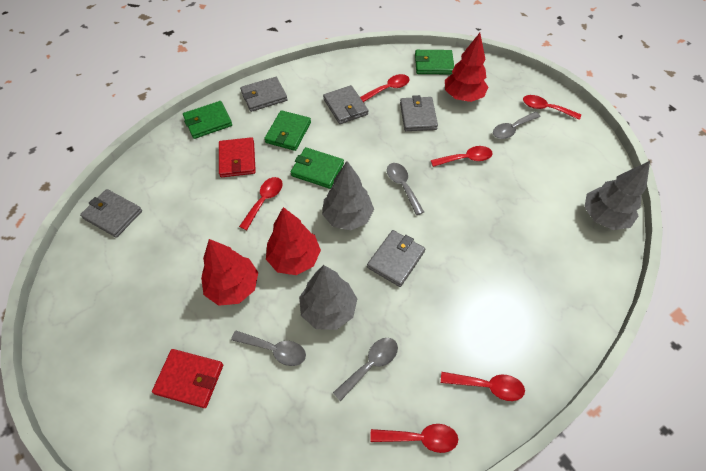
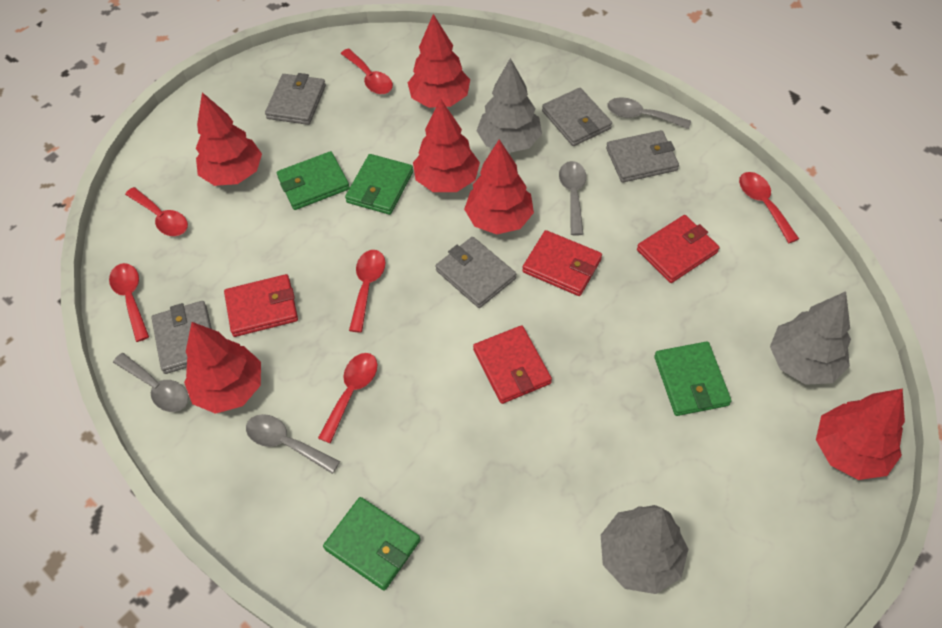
red tree: 3 -> 6
red wallet: 2 -> 4

